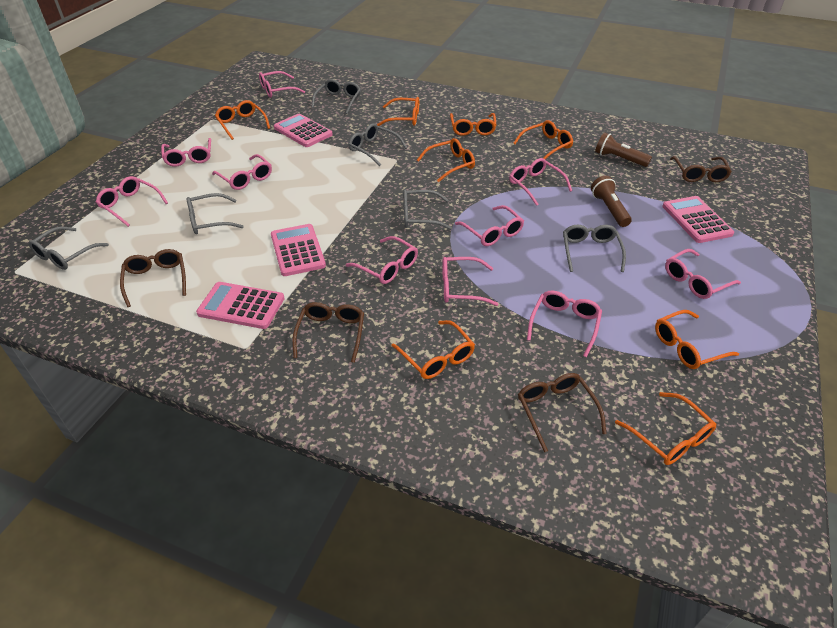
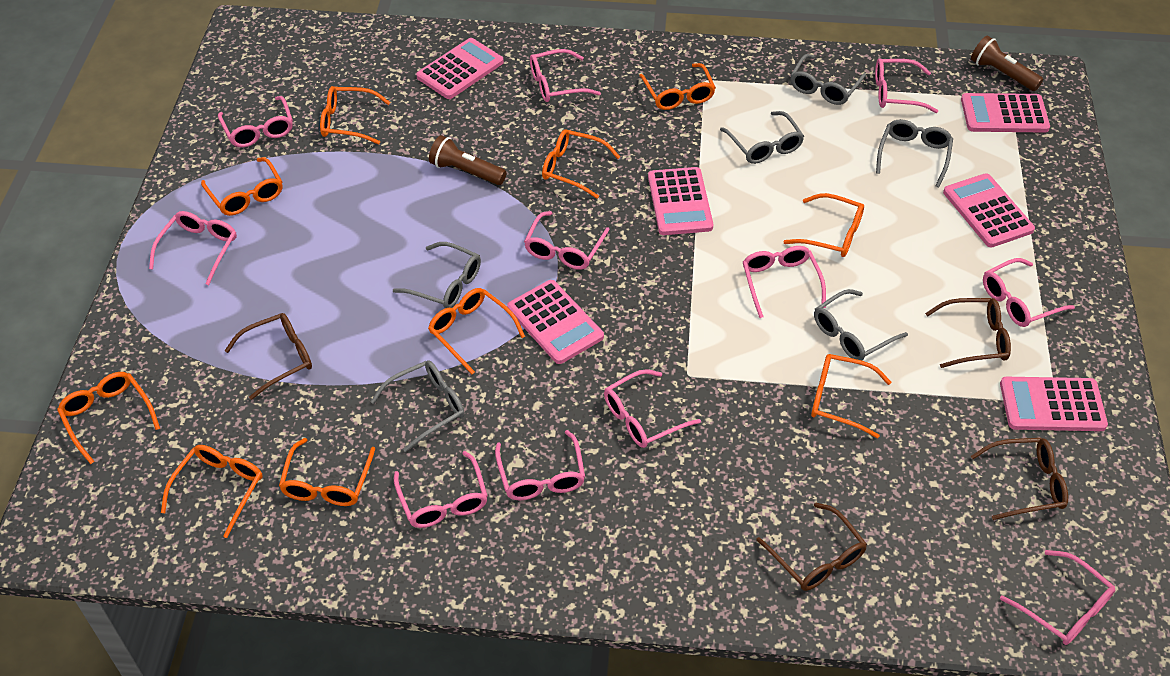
orange glasses: 8 -> 10
pink calculator: 4 -> 6
pink glasses: 10 -> 11

